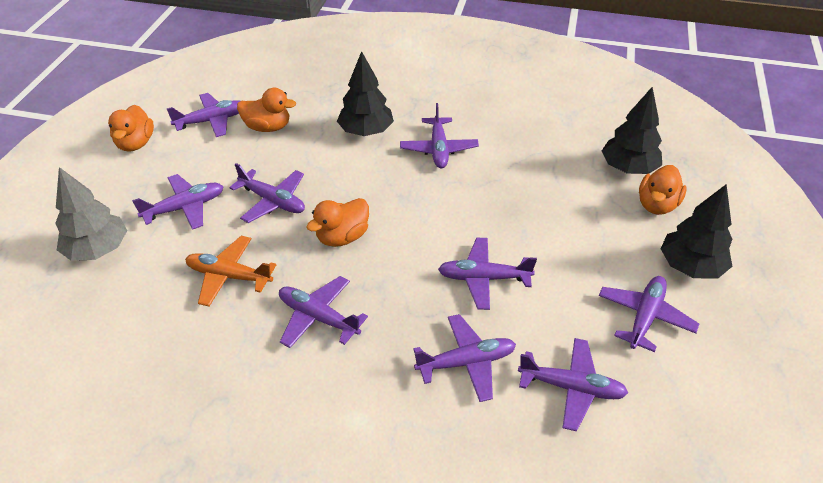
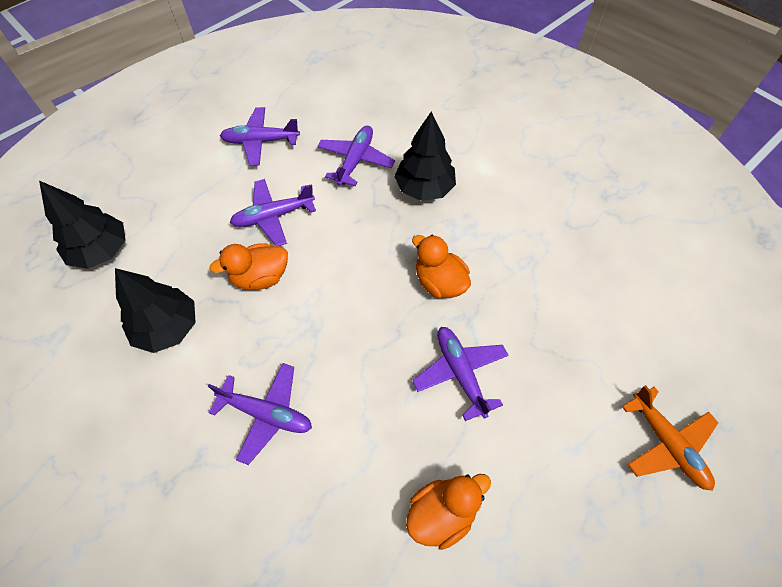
grey tree: 1 -> 0
orange duck: 4 -> 3
purple plane: 9 -> 5

